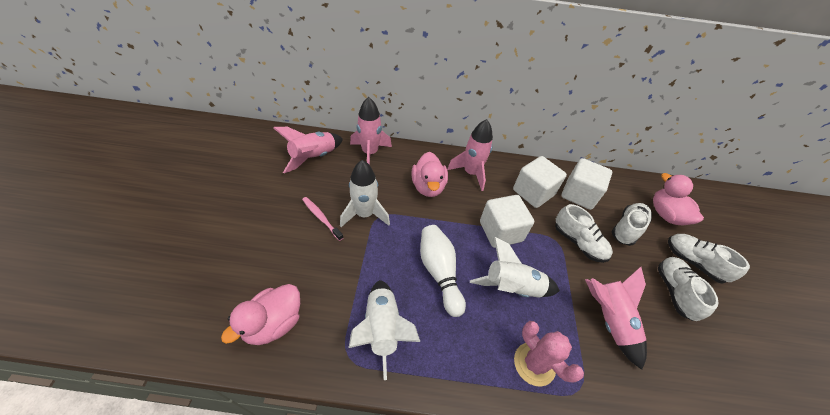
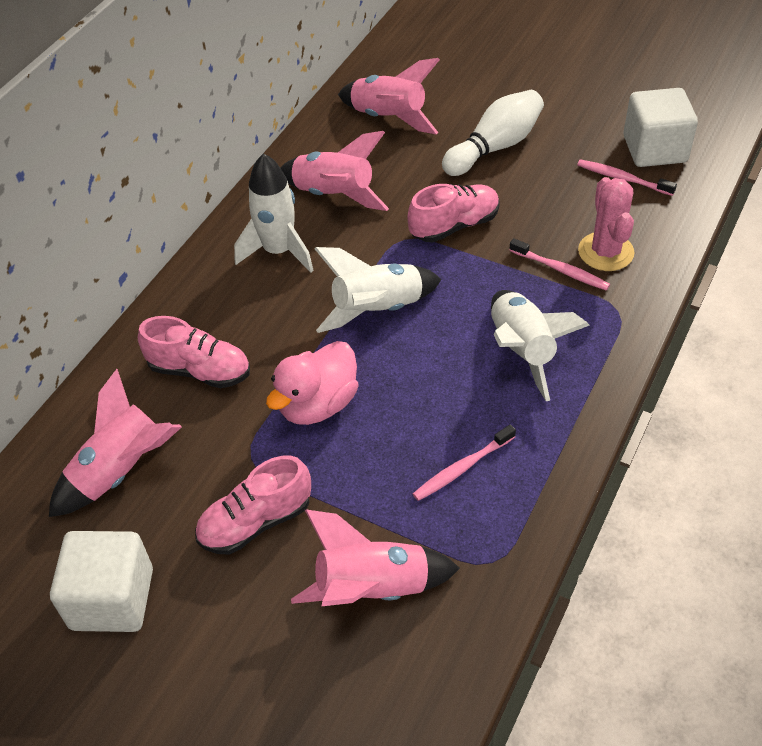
pink duck: 3 -> 1
pink shoe: 0 -> 3
pink toothbrush: 1 -> 3
white cube: 3 -> 2
white shoe: 4 -> 0

